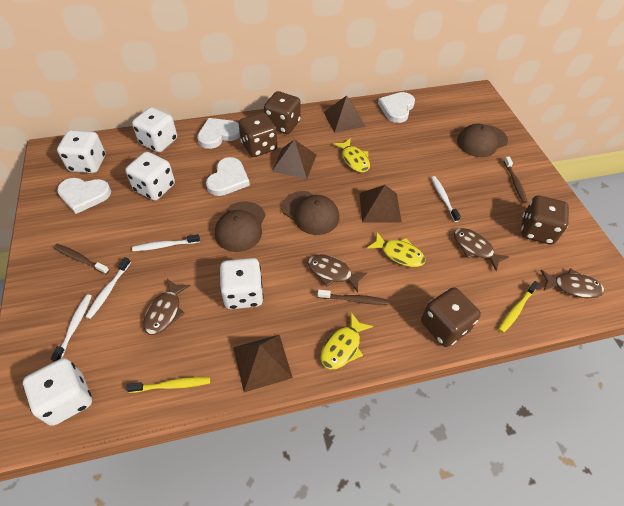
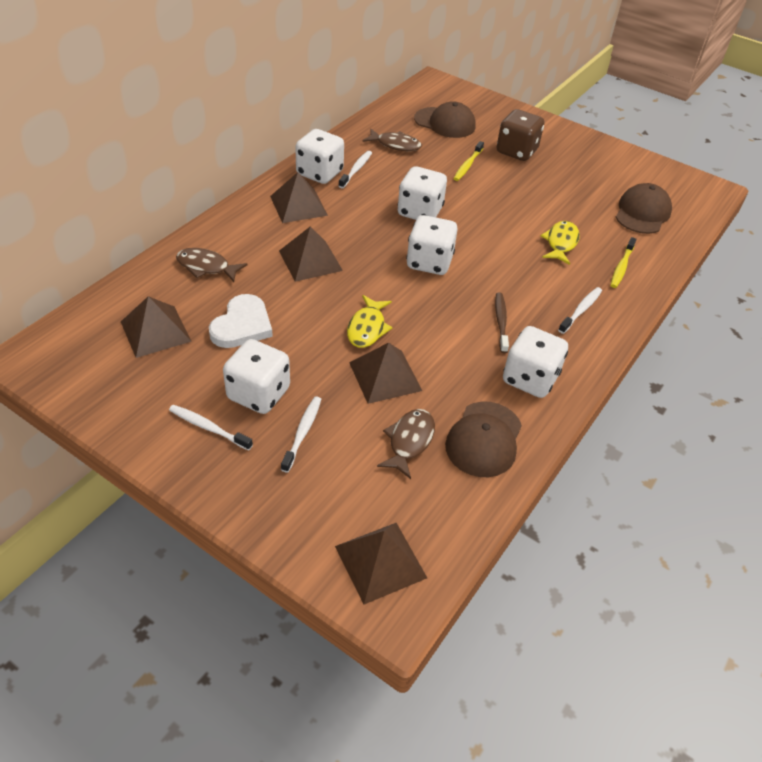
brown dice: 4 -> 1
brown fish: 4 -> 3
brown pyramid: 4 -> 5
brown toothbrush: 3 -> 1
white heart: 4 -> 1
yellow fish: 3 -> 2

